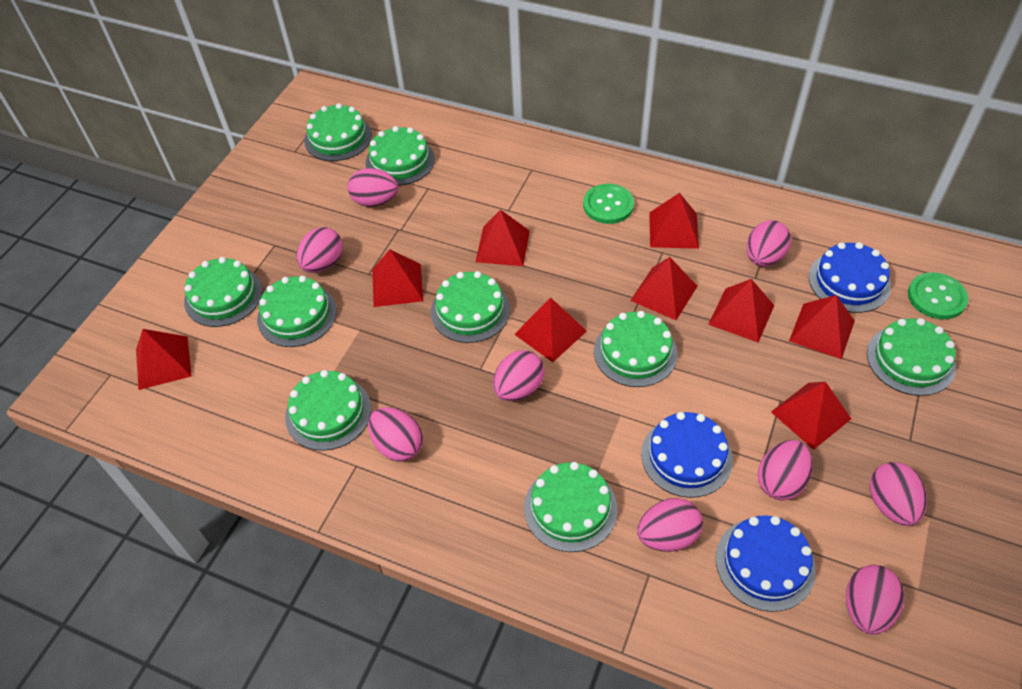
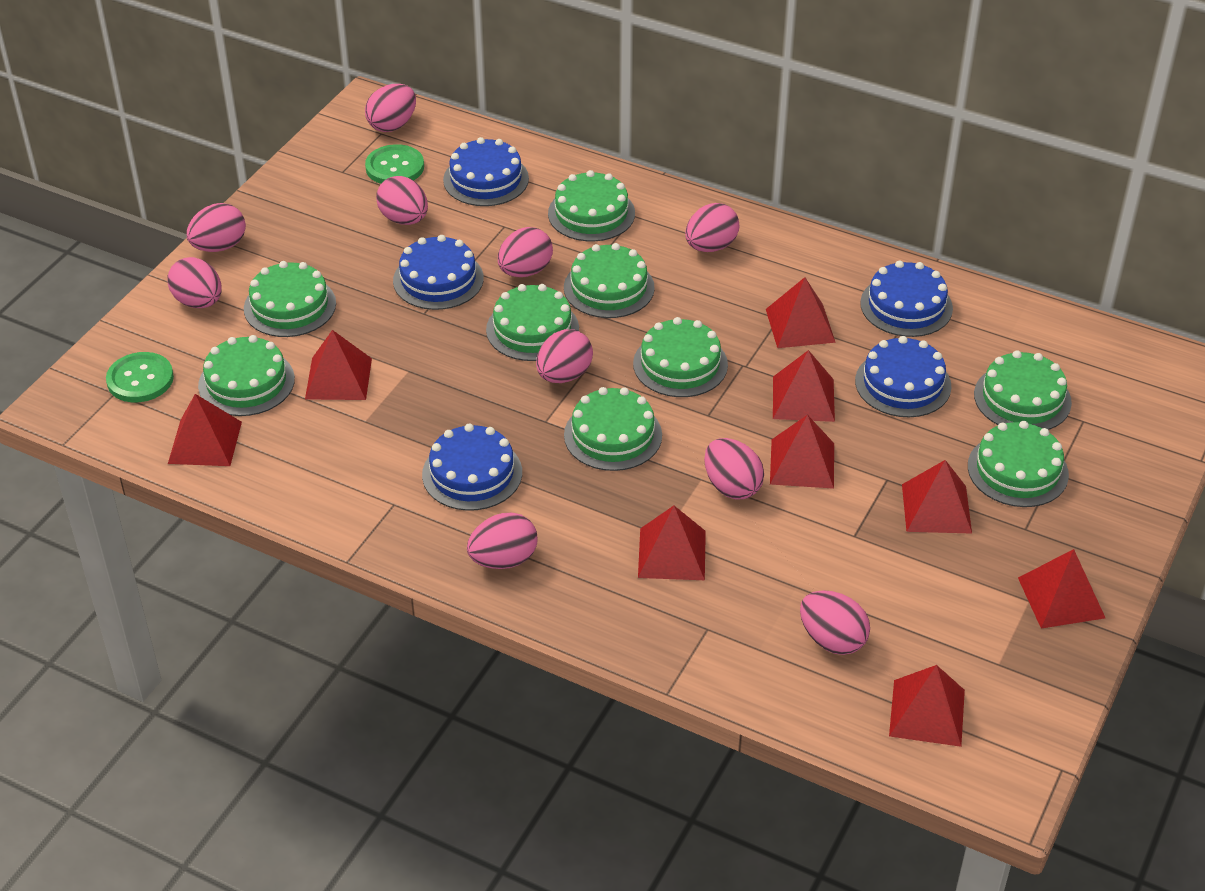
blue cake: 3 -> 5
pink egg: 9 -> 10

